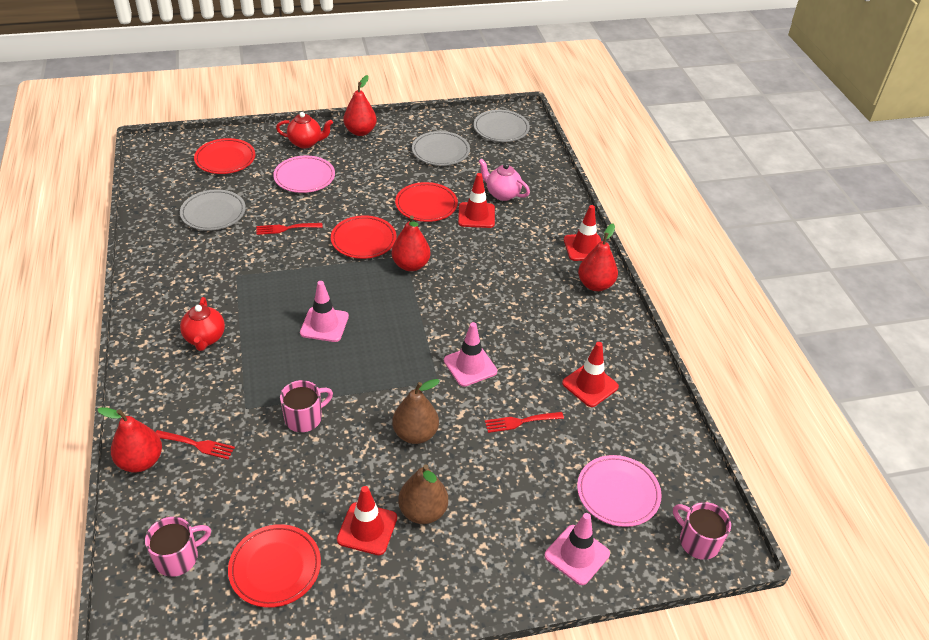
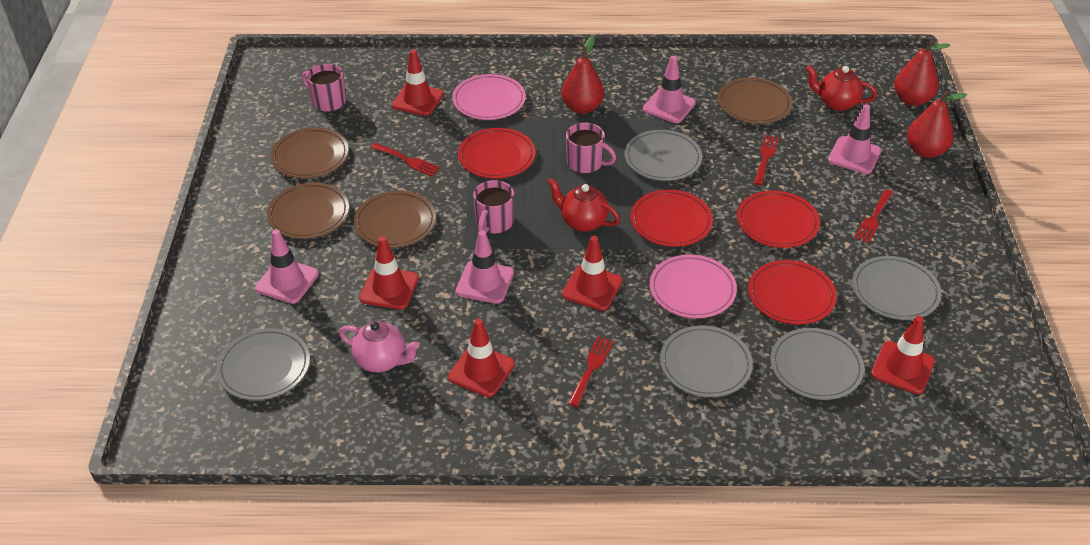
brown pear: 2 -> 0
brown plate: 0 -> 4
grey plate: 3 -> 5
pink traffic cone: 3 -> 4
red fork: 3 -> 4
red pear: 4 -> 3
red traffic cone: 4 -> 5

